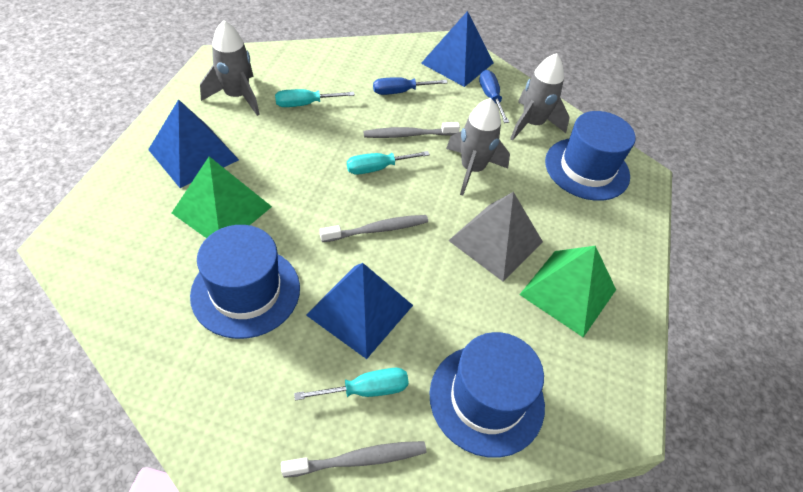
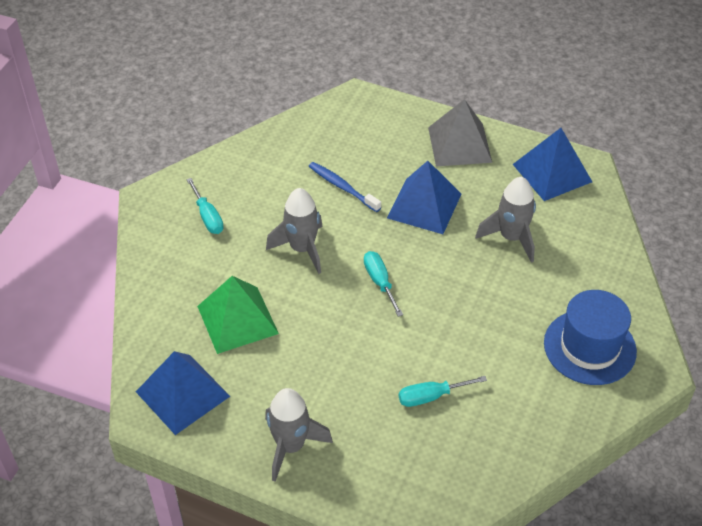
blue hat: 3 -> 1
blue screwdriver: 2 -> 0
blue toothbrush: 0 -> 1
green pyramid: 2 -> 1
grey toothbrush: 3 -> 0

